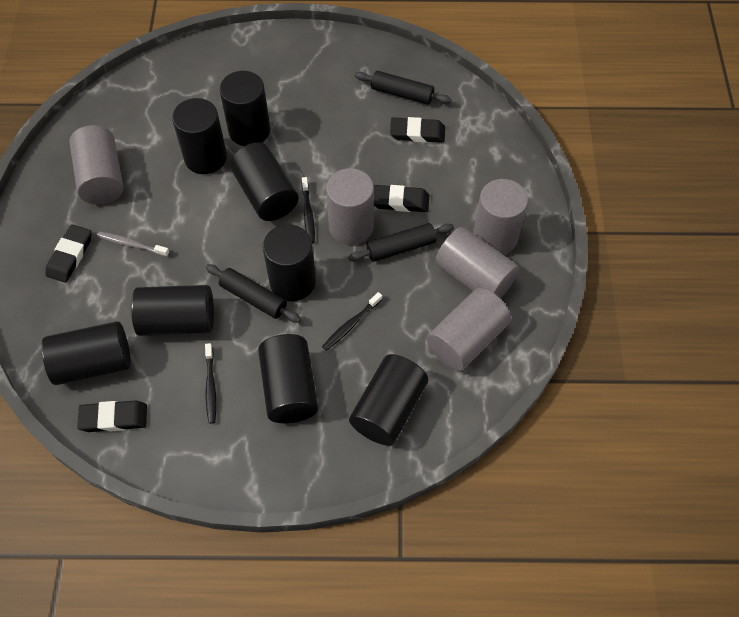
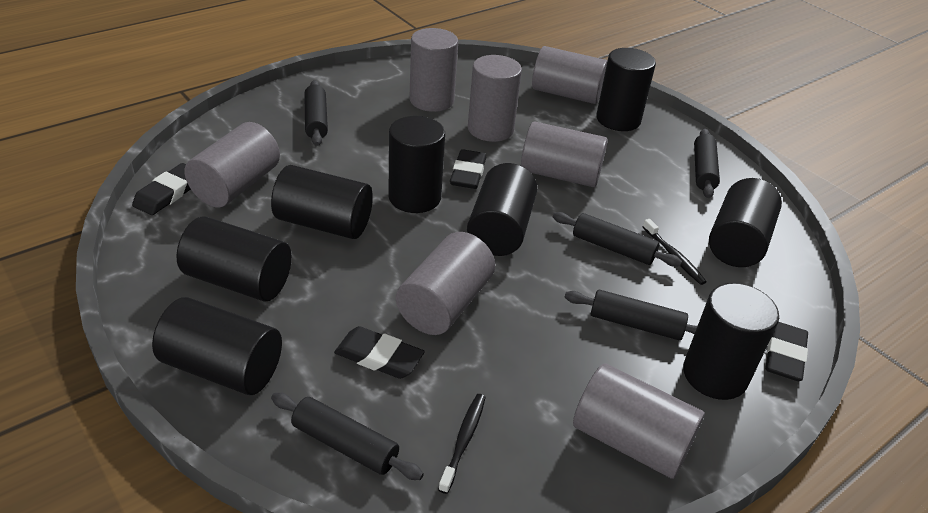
black rolling pin: 3 -> 5
black toothbrush: 3 -> 2
grey cylinder: 5 -> 7
grey toothbrush: 1 -> 0

